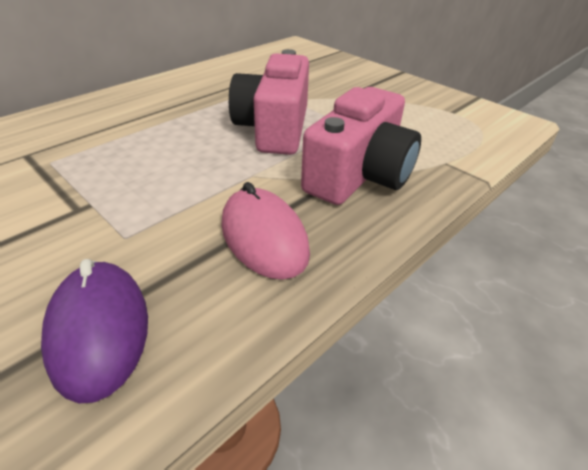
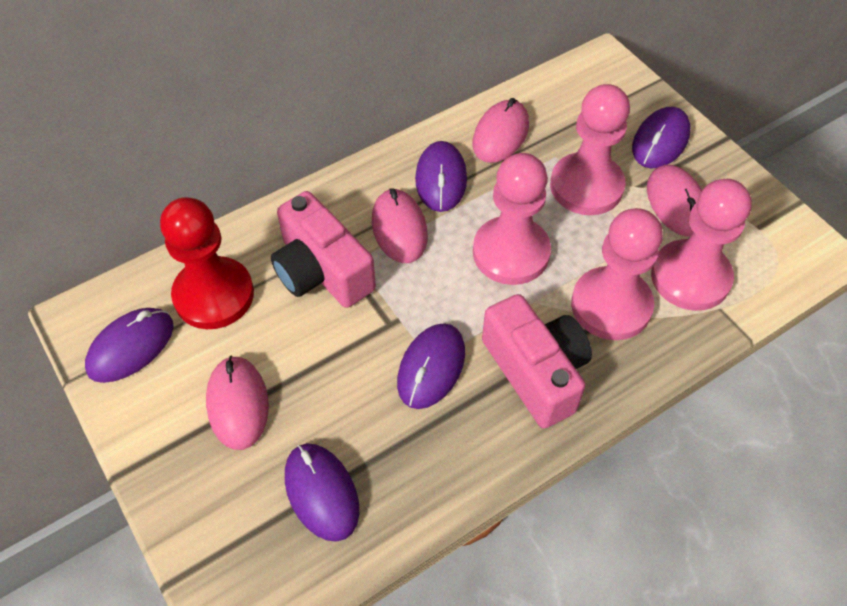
pink mouse: 1 -> 4
pink pawn: 0 -> 4
purple mouse: 1 -> 5
red pawn: 0 -> 1

